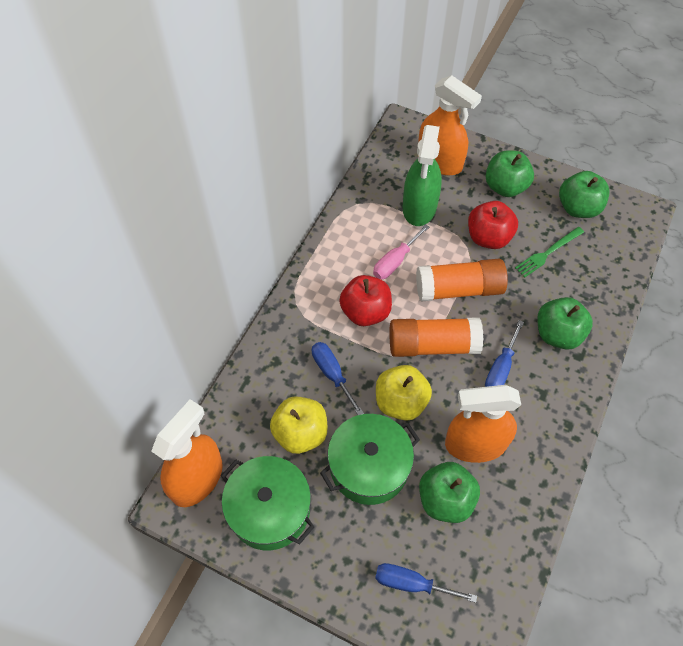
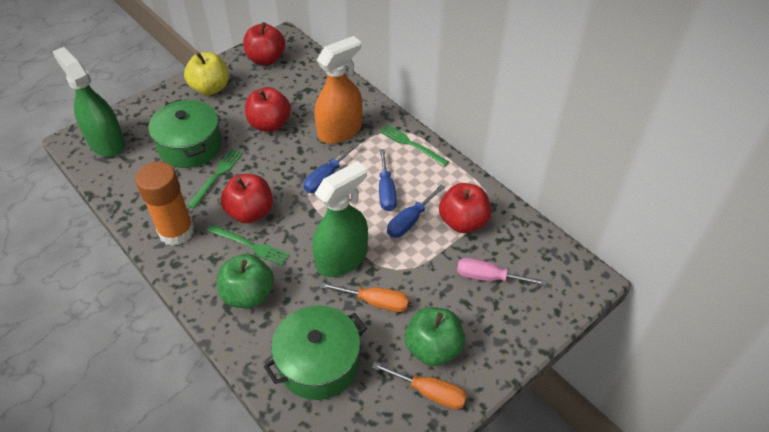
green apple: 4 -> 2
green fork: 1 -> 3
green spray bottle: 1 -> 2
orange glue stick: 2 -> 1
orange screwdriver: 0 -> 2
orange spray bottle: 3 -> 1
red apple: 2 -> 4
yellow apple: 2 -> 1

